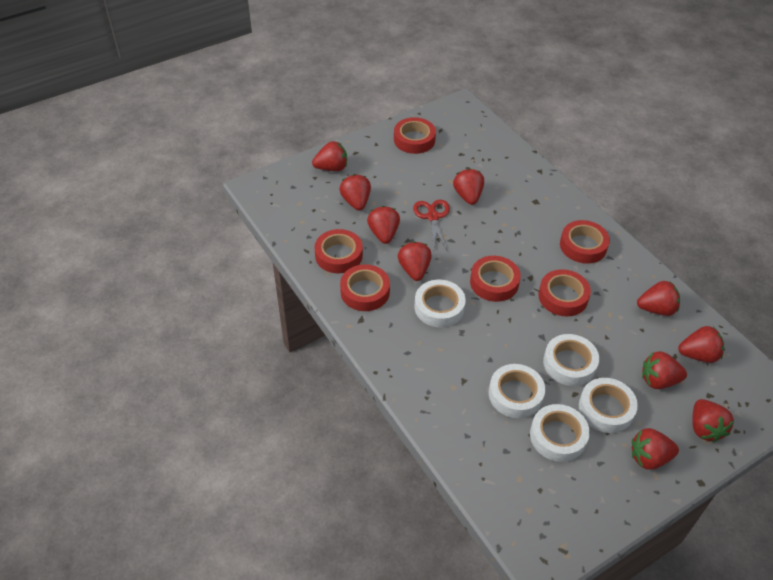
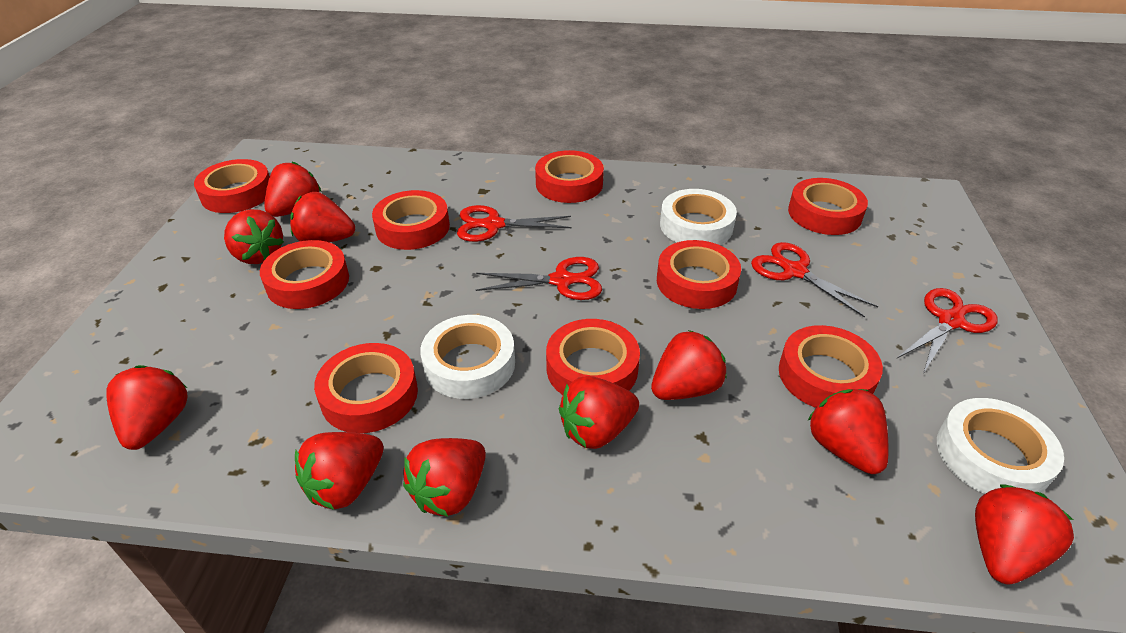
red scissors: 1 -> 4
red tape: 6 -> 9
white tape: 5 -> 3

